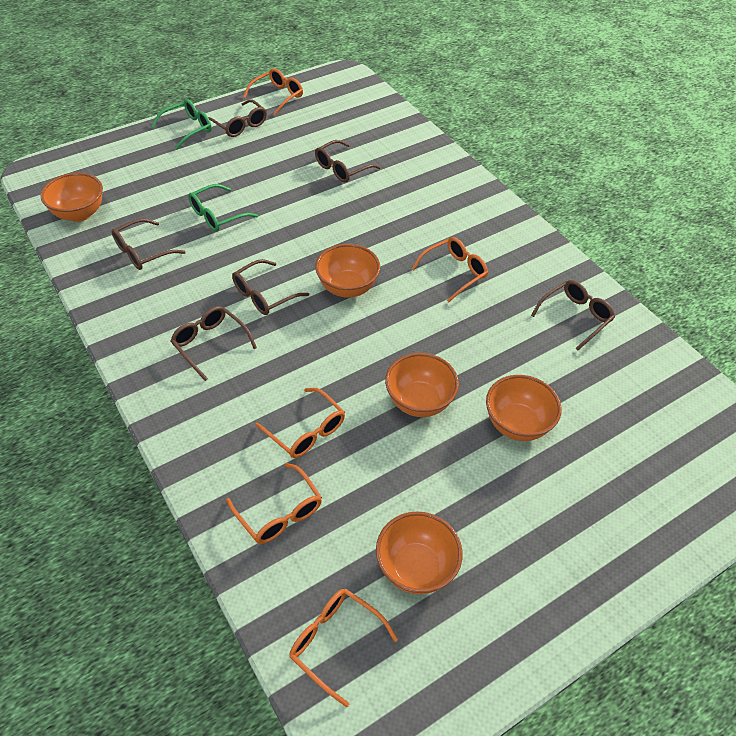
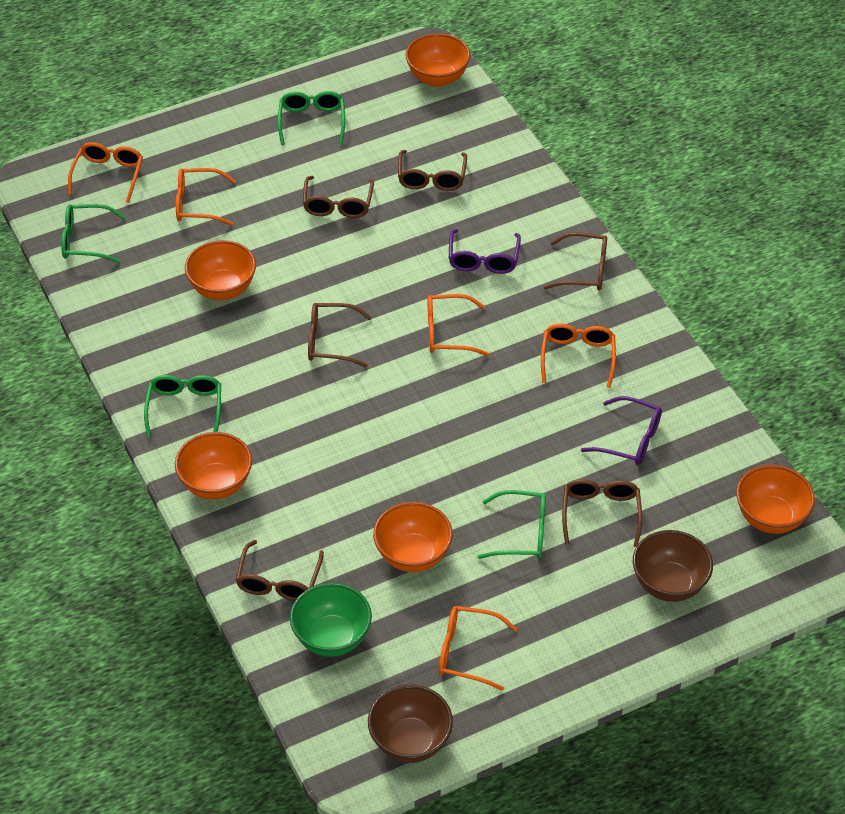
brown bowl: 0 -> 2
green bowl: 0 -> 1
green glasses: 2 -> 4
purple glasses: 0 -> 2

